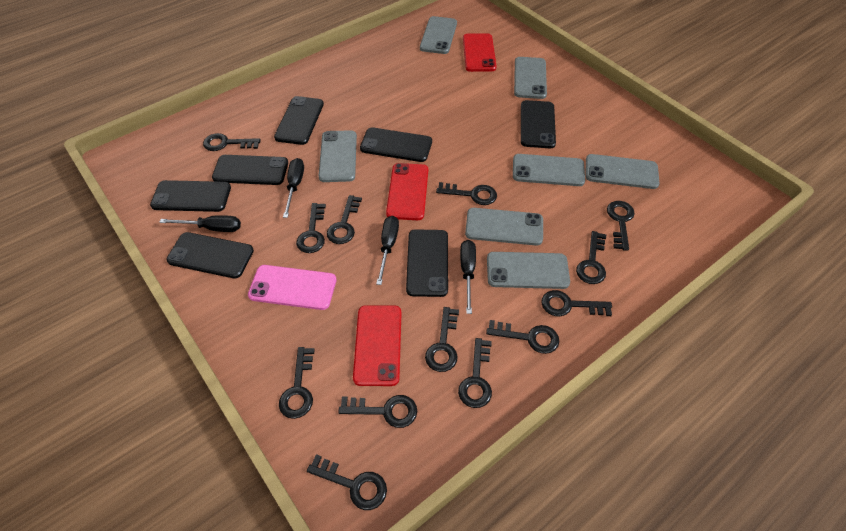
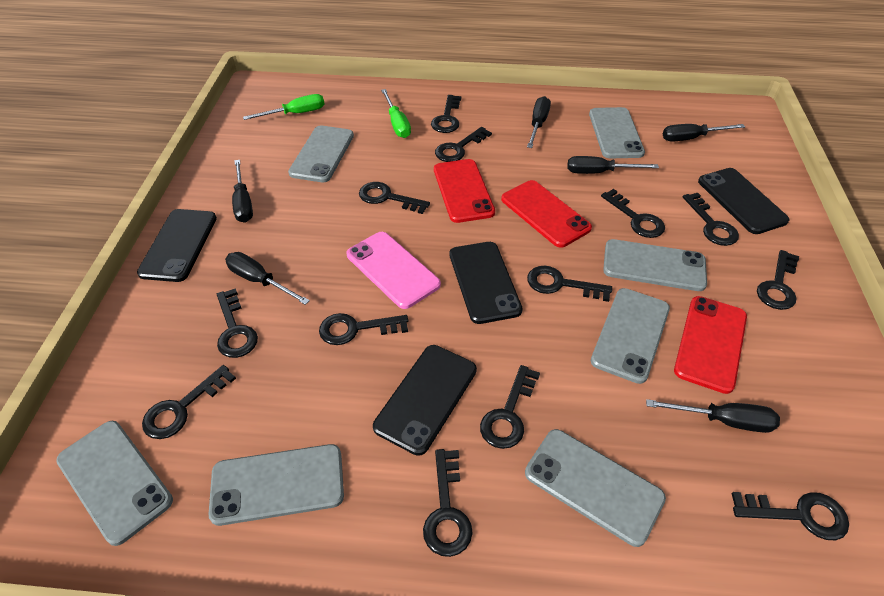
black phone: 7 -> 4
black screwdriver: 4 -> 6
green screwdriver: 0 -> 2

